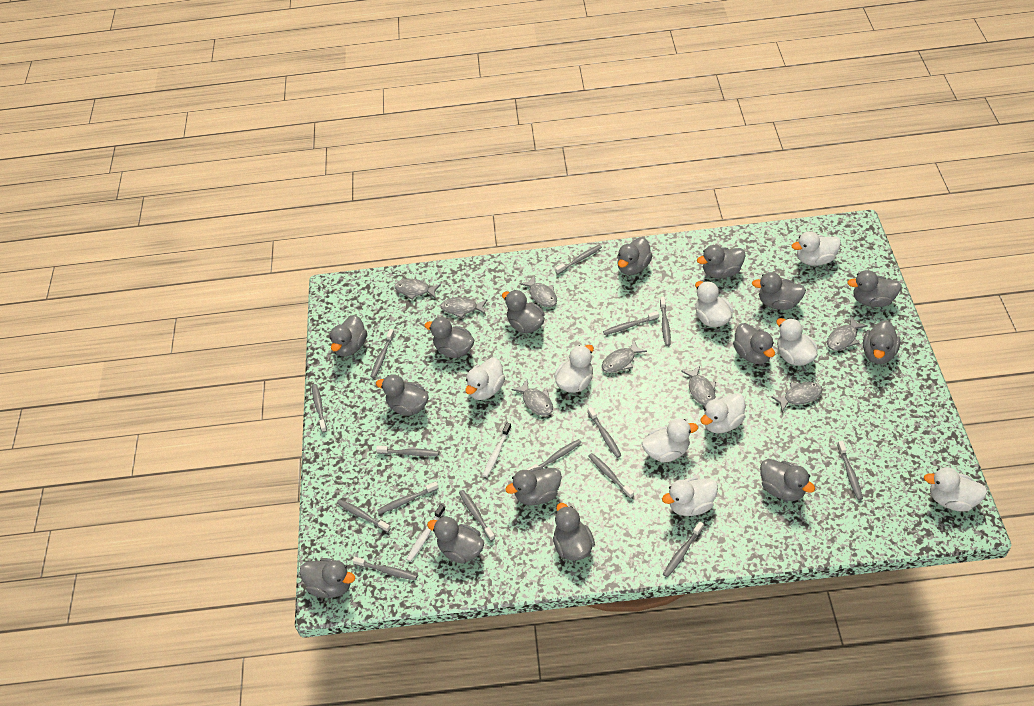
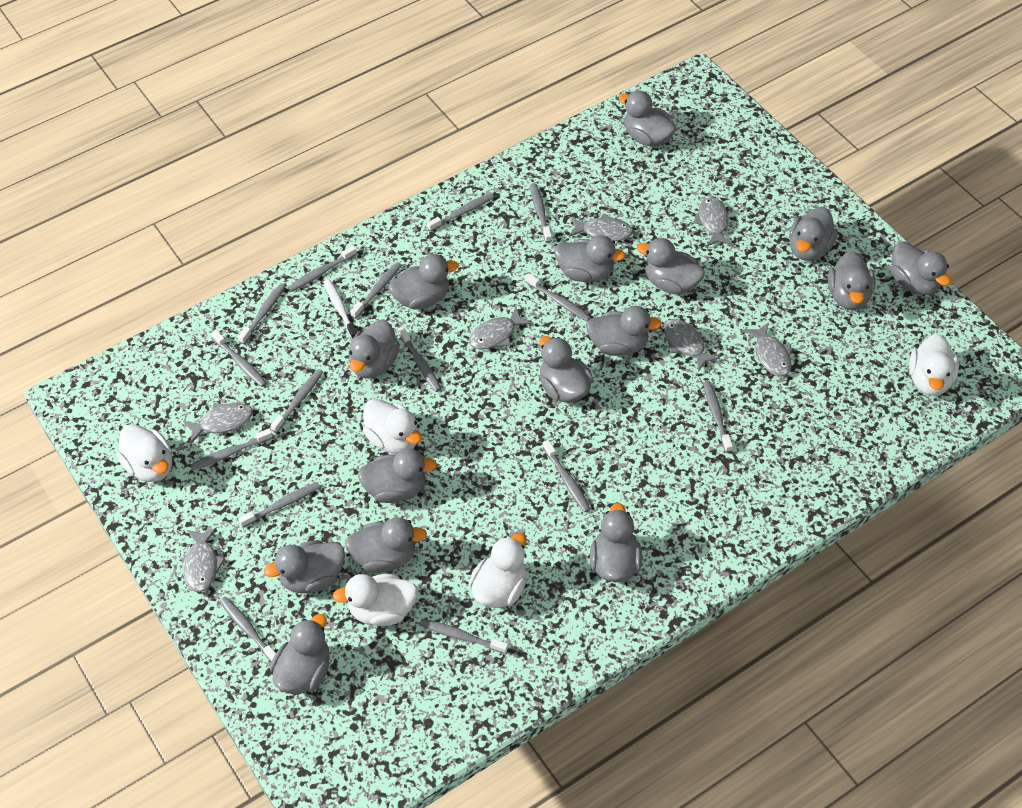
grey fish: 8 -> 7
white duck: 9 -> 5
white toothbrush: 2 -> 1

